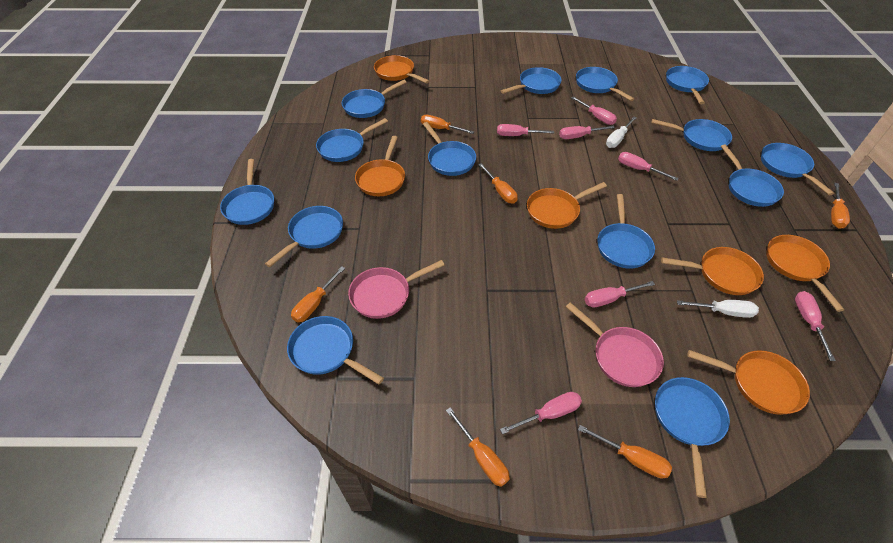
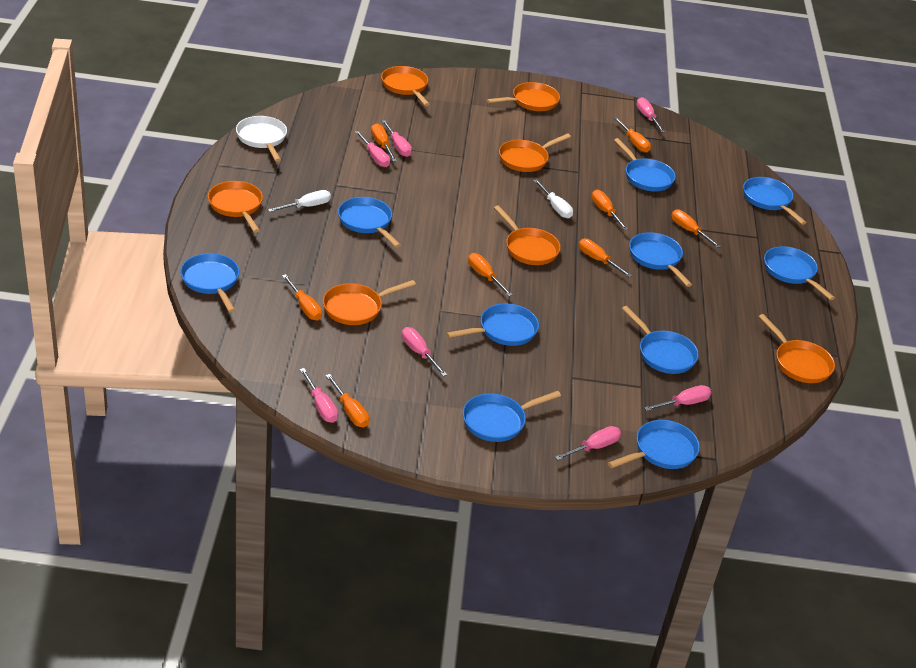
blue pan: 14 -> 10
orange pan: 6 -> 7
orange screwdriver: 6 -> 8
pink pan: 2 -> 0
white pan: 0 -> 1

